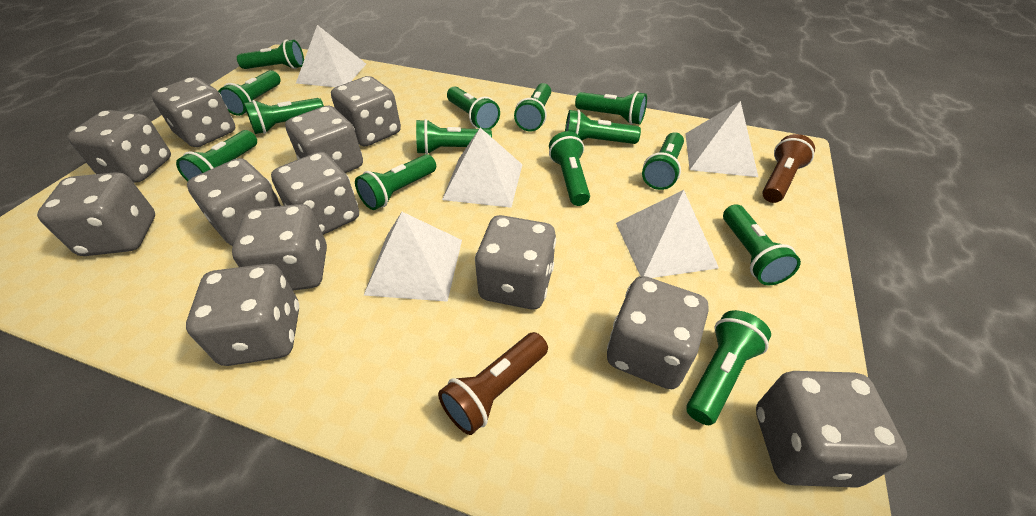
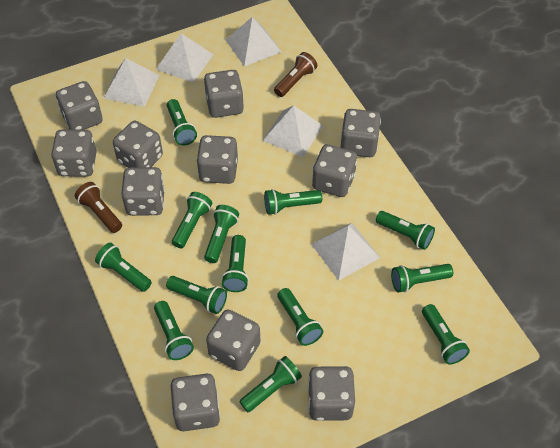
green flashlight: 14 -> 13
grey dice: 12 -> 11

